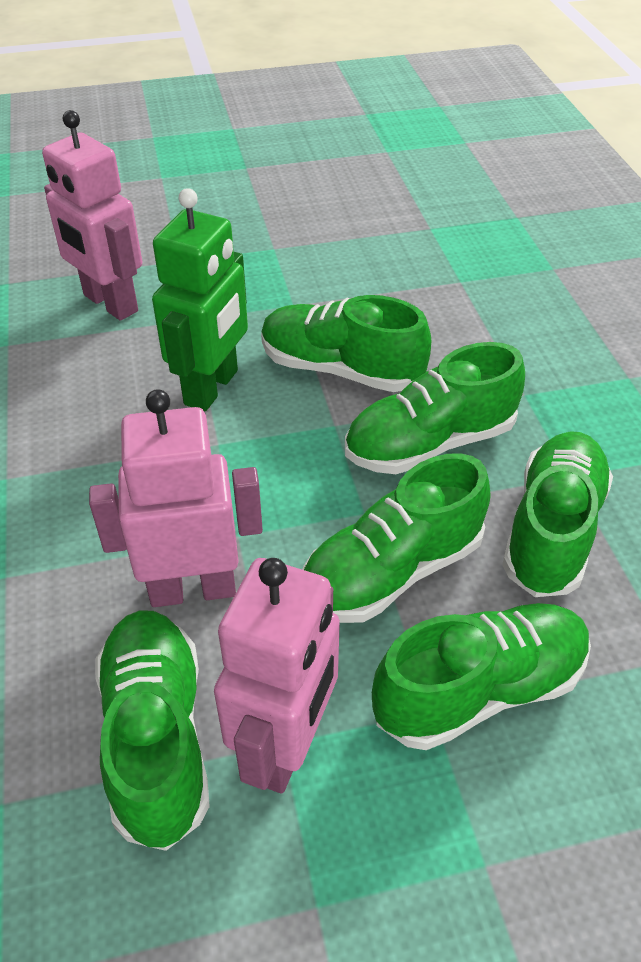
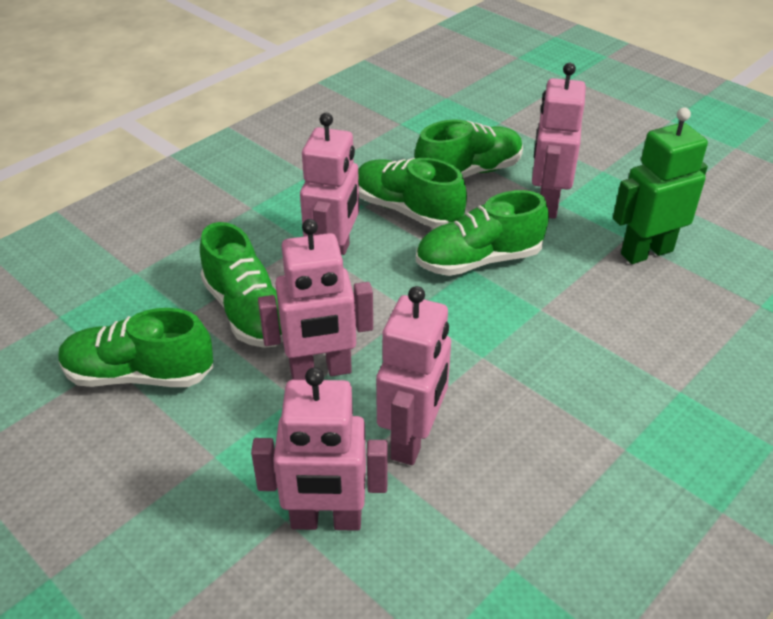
green shoe: 6 -> 5
pink robot: 3 -> 5

